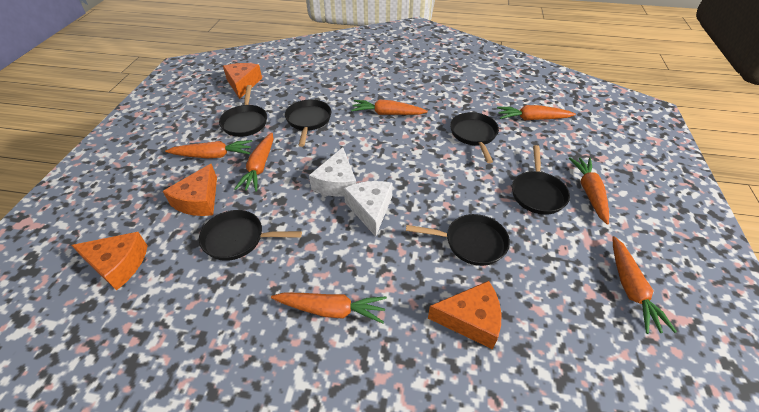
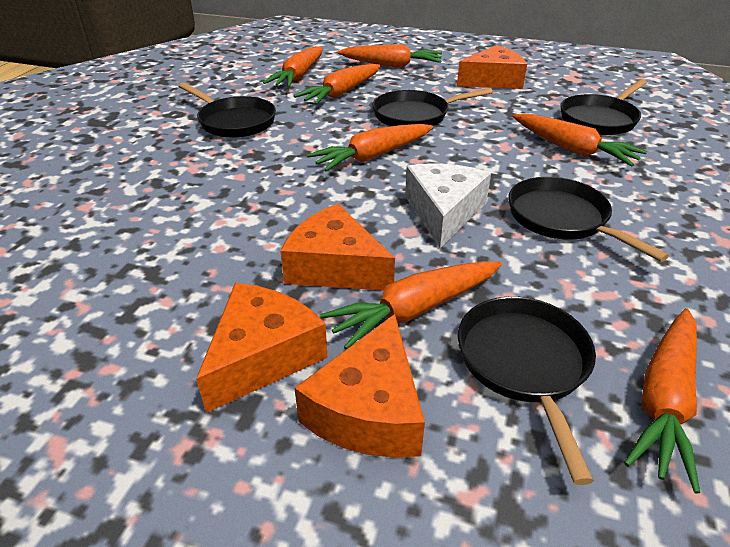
black pan: 6 -> 5
white cheese: 2 -> 1

